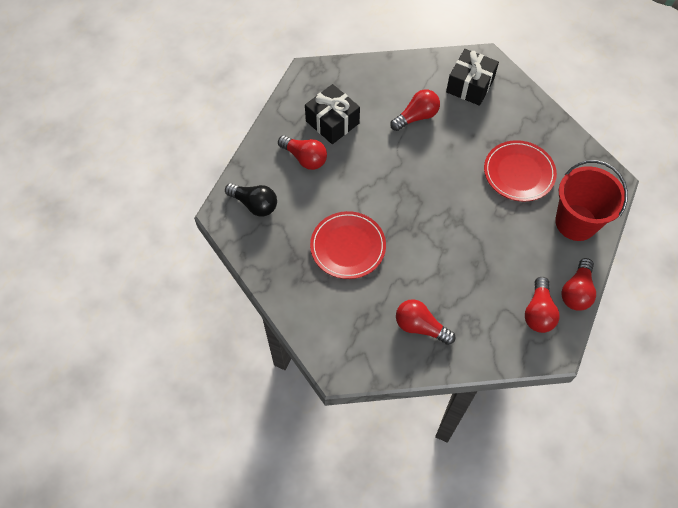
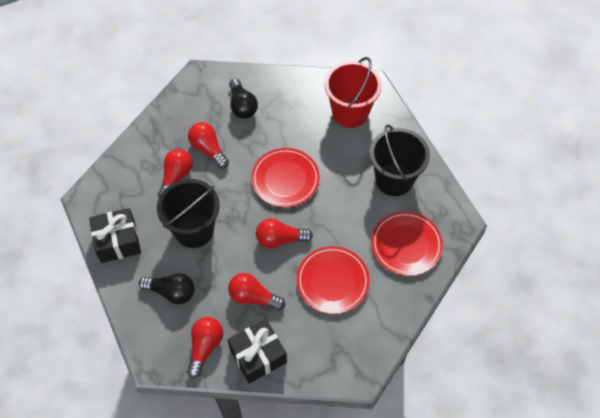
black bucket: 0 -> 2
black light bulb: 1 -> 2
red plate: 2 -> 3

